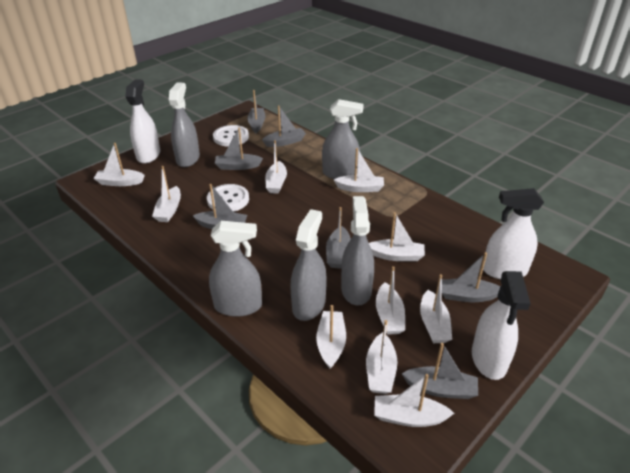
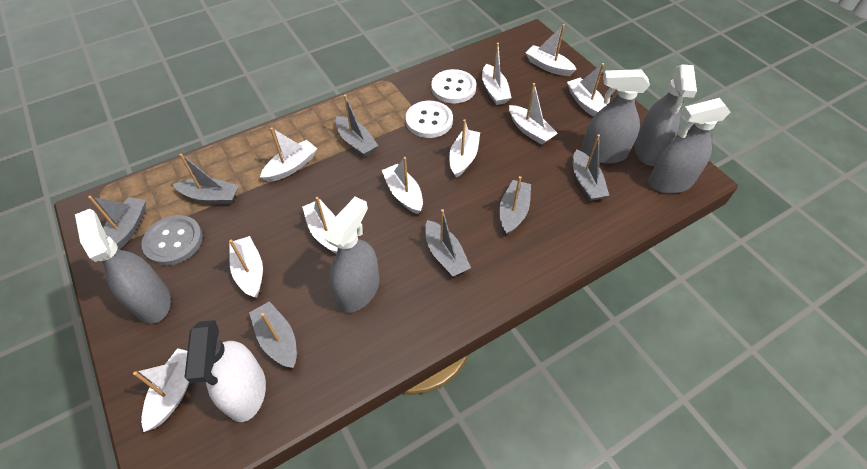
grey button: 0 -> 1
white spray bottle: 3 -> 1

